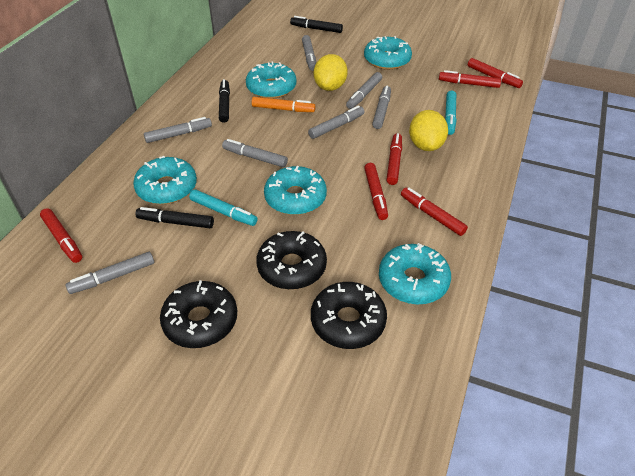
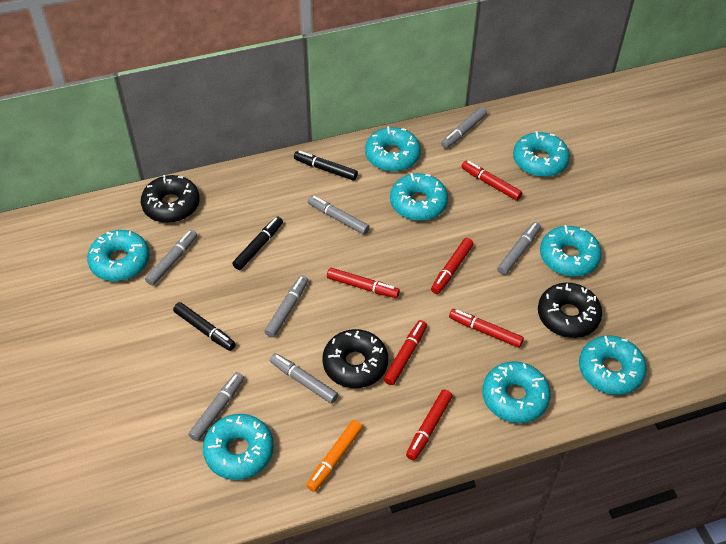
turquoise donut: 5 -> 8
turquoise marker: 2 -> 0
yellow lemon: 2 -> 0

